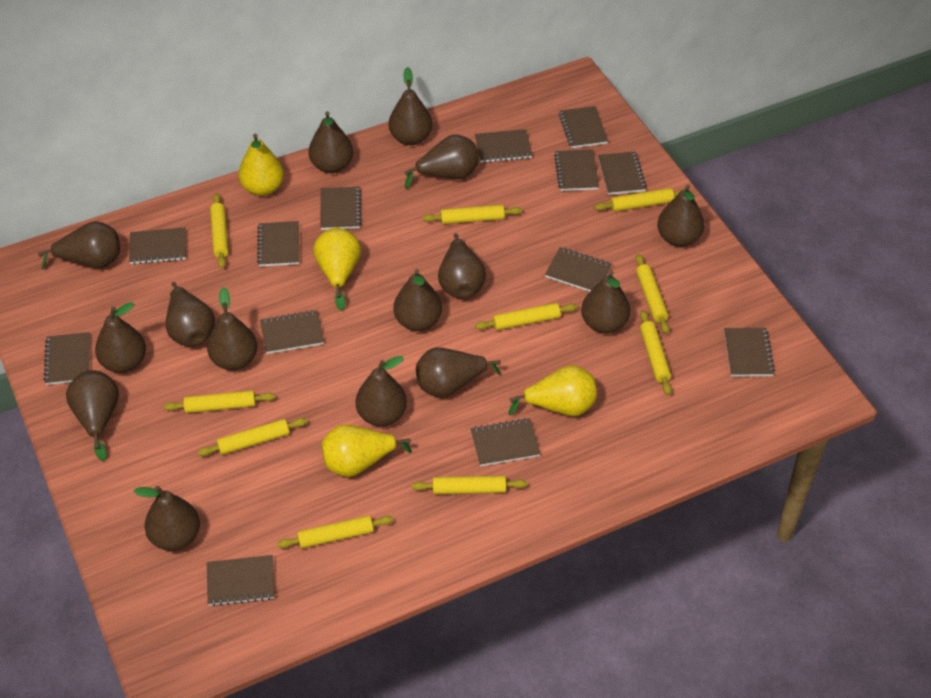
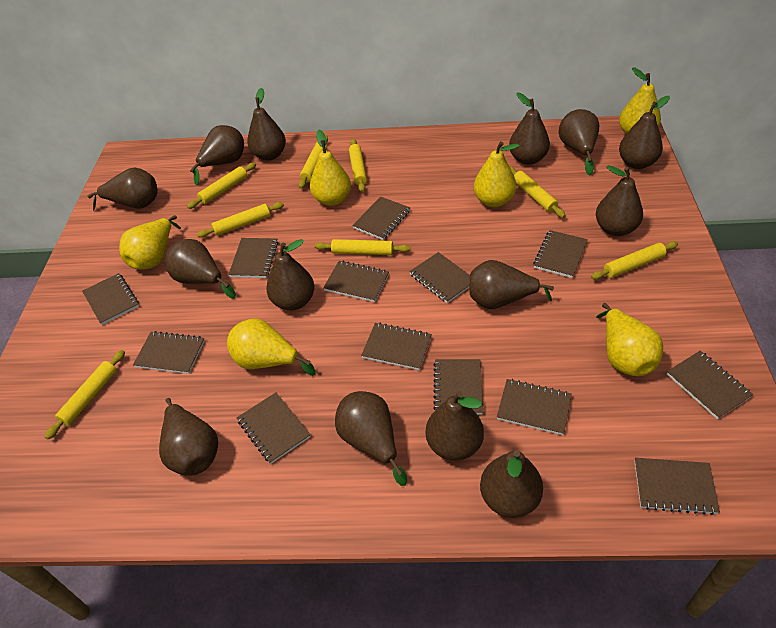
brown pear: 15 -> 14
yellow pear: 4 -> 6
yellow rolling pin: 10 -> 8

